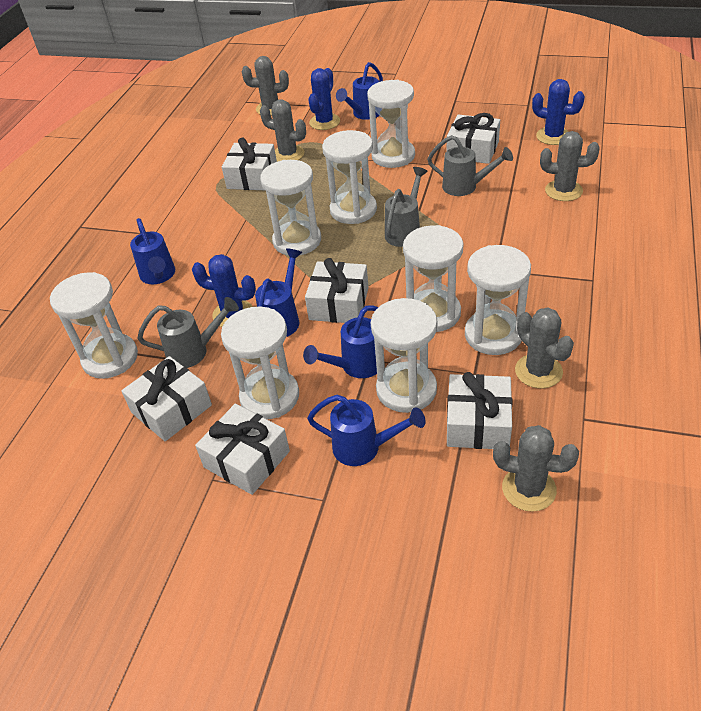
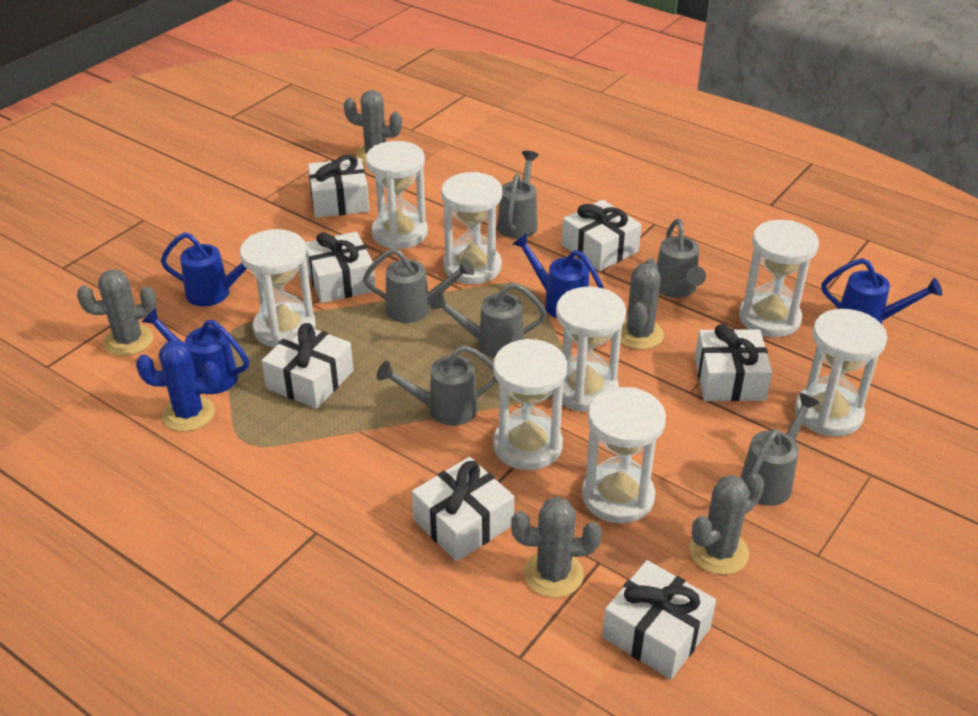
blue cactus: 3 -> 1
blue watering can: 5 -> 4
grey watering can: 3 -> 6
white gift: 6 -> 7

